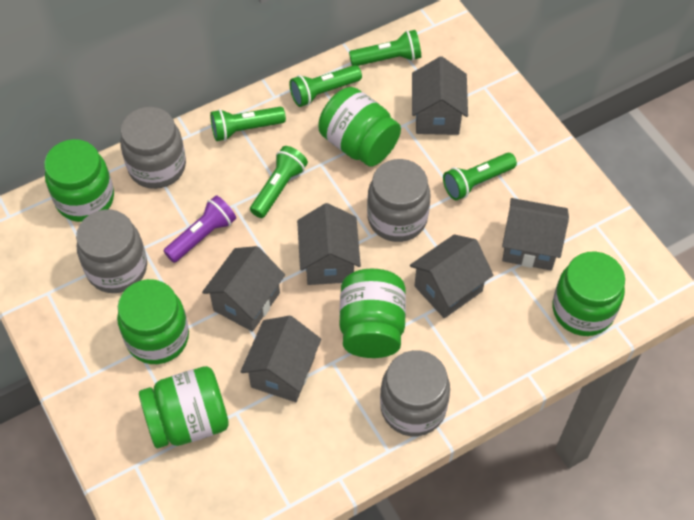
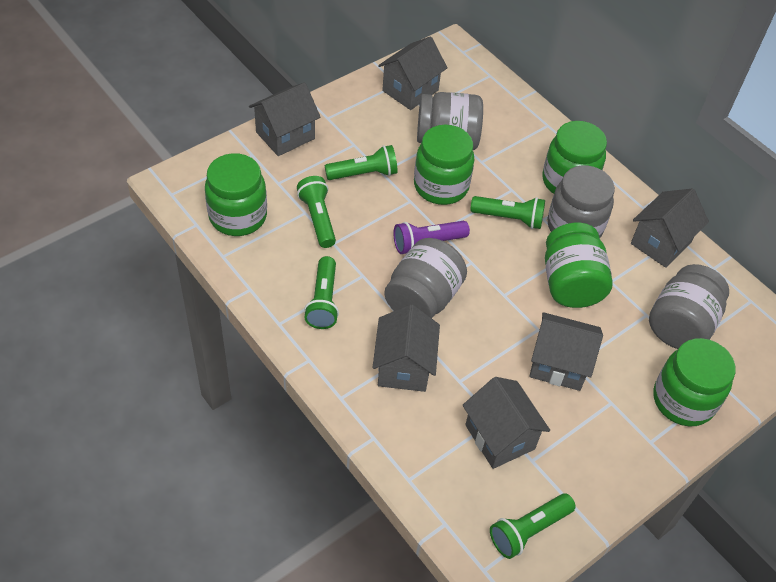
green jar: 6 -> 5

